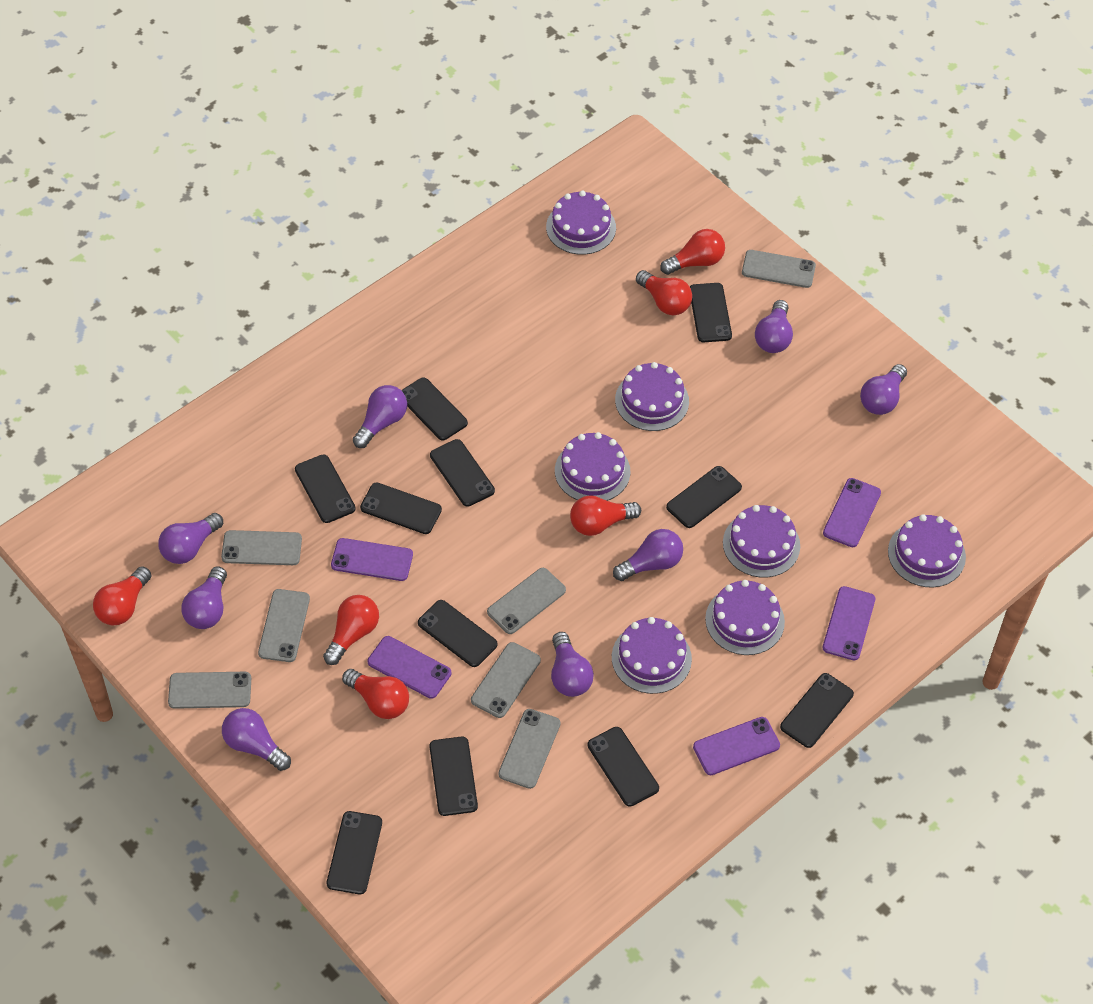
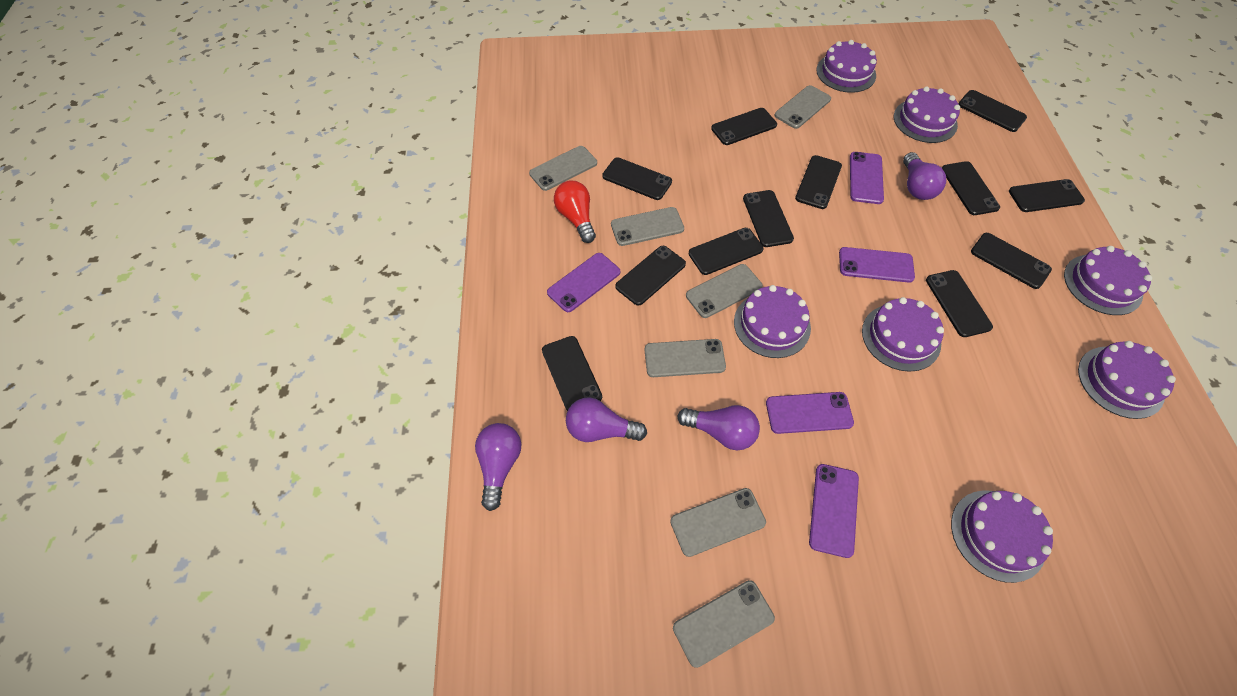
black phone: 11 -> 12
purple light bulb: 8 -> 4
red light bulb: 6 -> 1

